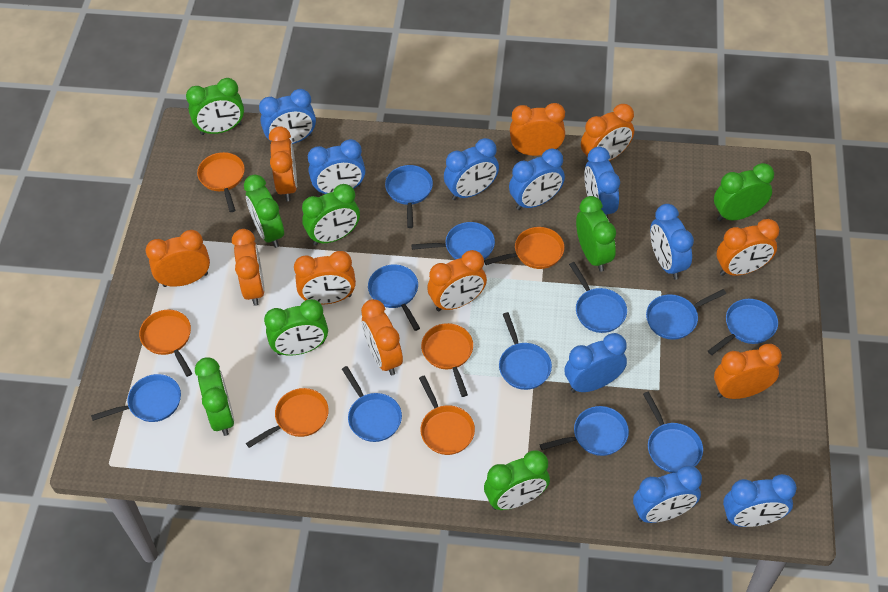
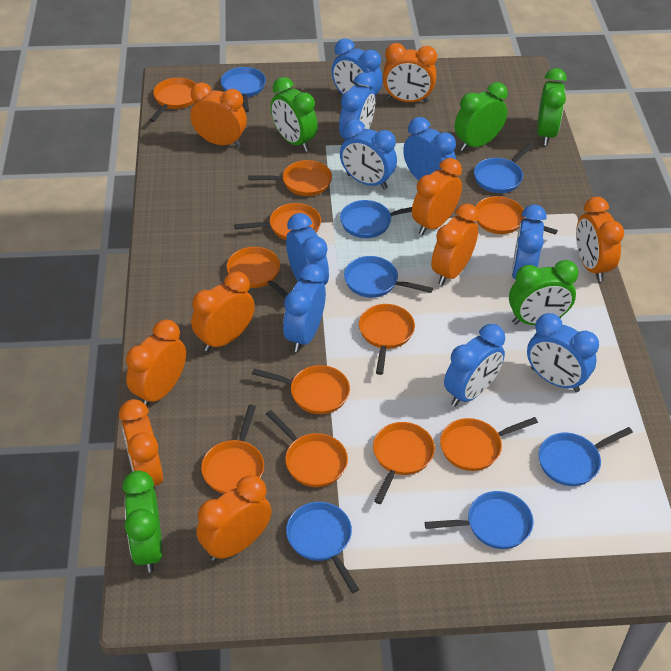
blue pan: 11 -> 7
green clock: 8 -> 5
orange clock: 10 -> 9
orange pan: 6 -> 11

